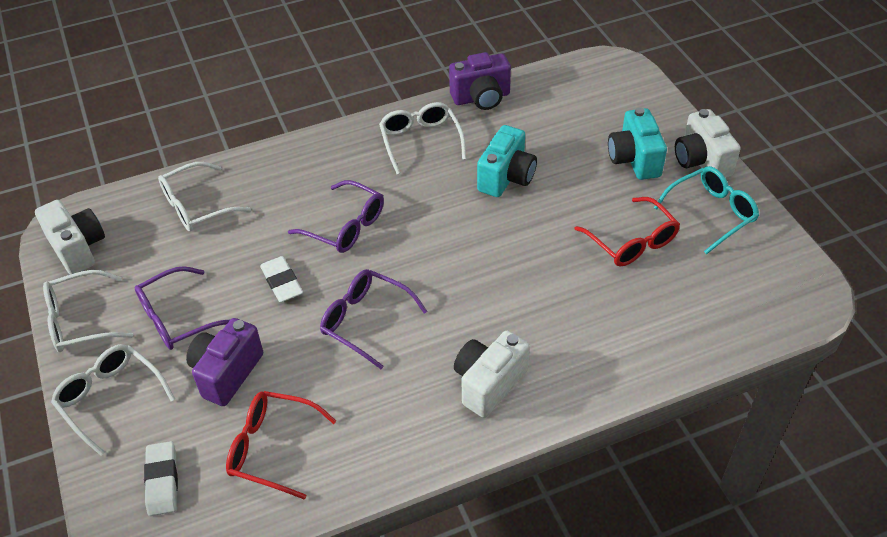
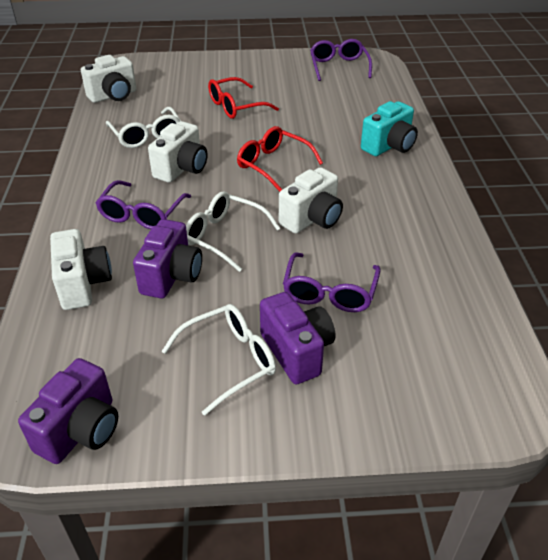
purple camera: 2 -> 3
turquoise camera: 2 -> 1
turquoise glasses: 1 -> 0
white camera: 3 -> 4
white eraser: 2 -> 0
white glasses: 4 -> 3

